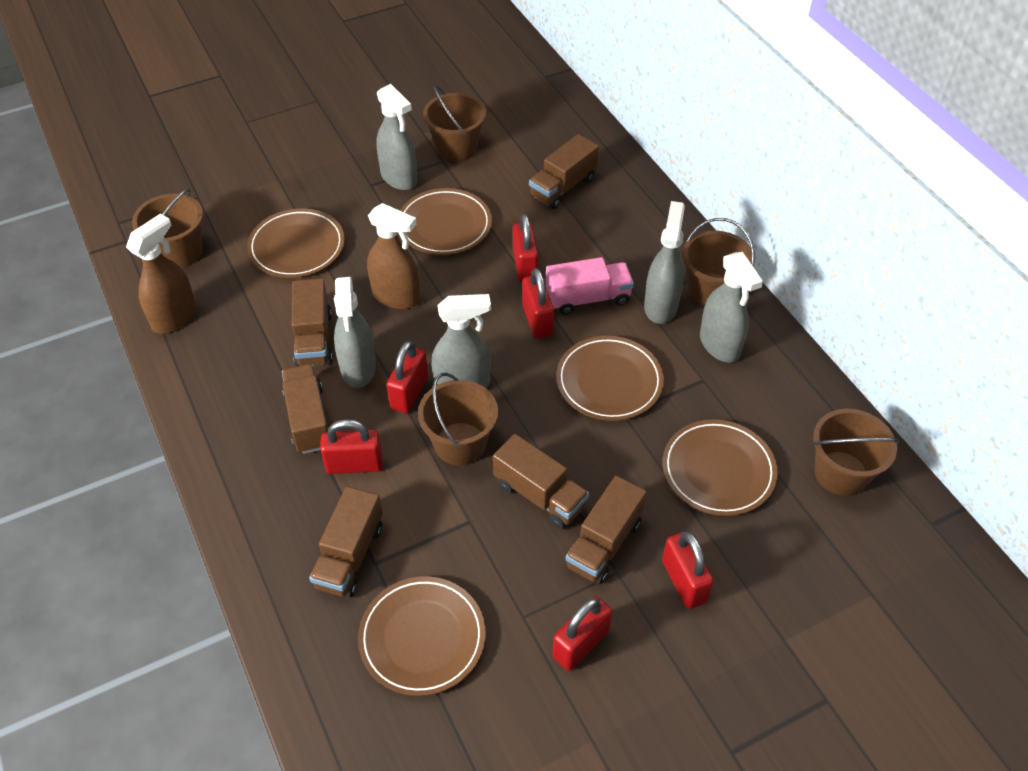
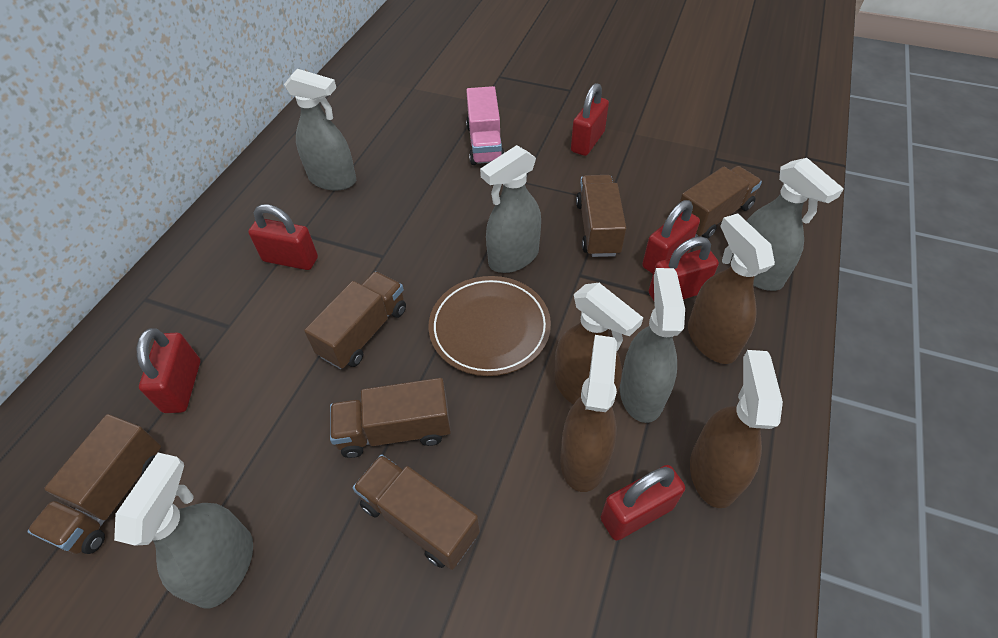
brown bucket: 5 -> 0
brown plate: 5 -> 1
brown spray bottle: 2 -> 4

